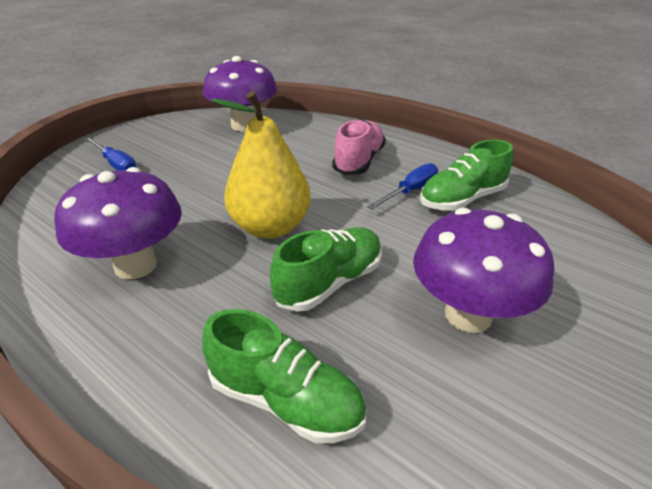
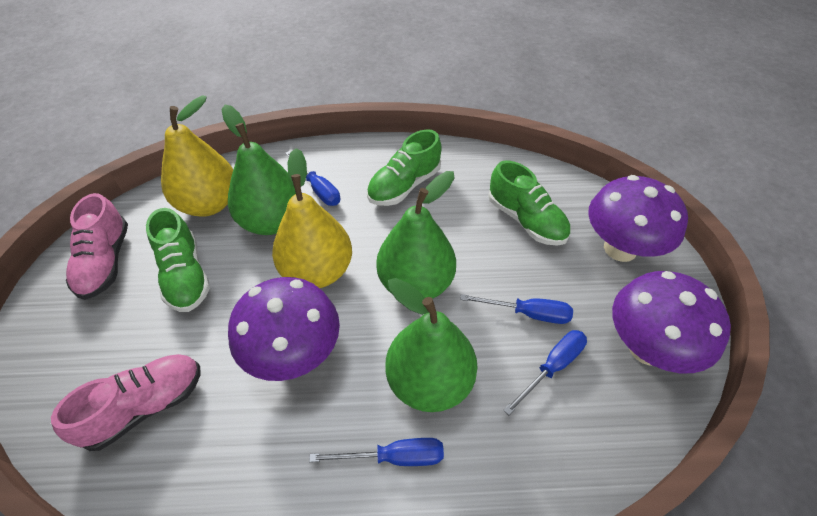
blue screwdriver: 2 -> 4
green pear: 0 -> 3
pink shoe: 1 -> 2
yellow pear: 1 -> 2

